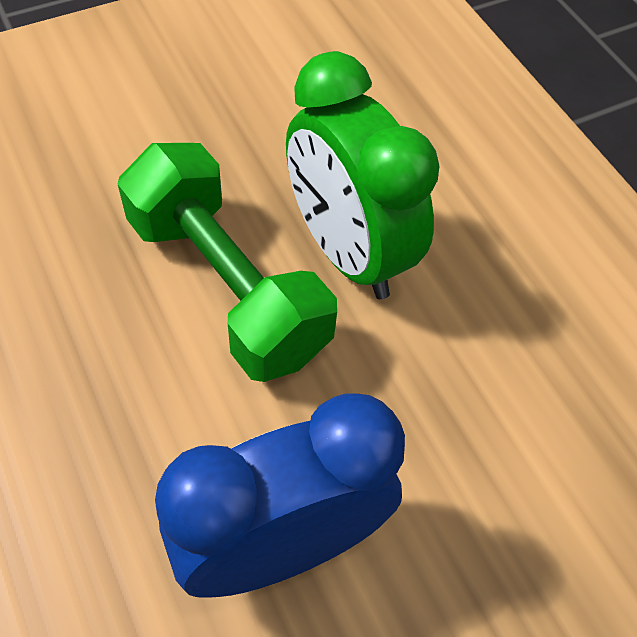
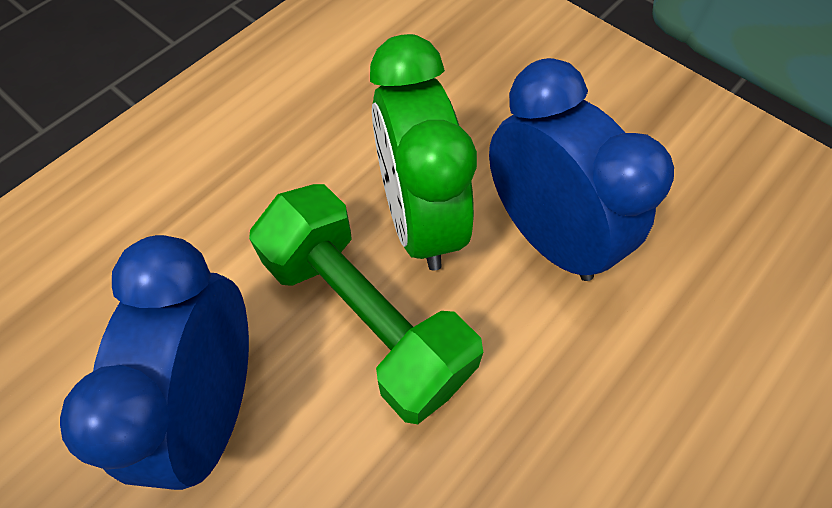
blue clock: 1 -> 2

